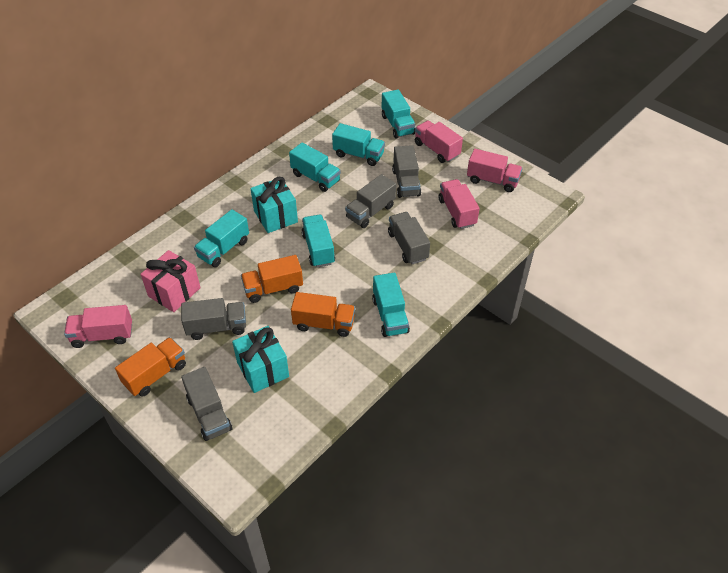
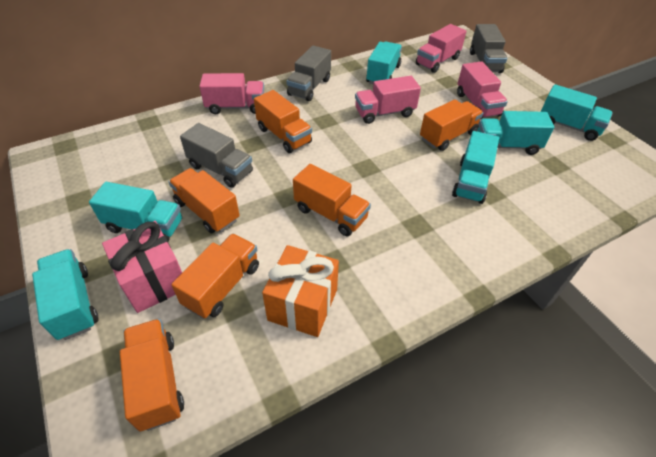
grey truck: 5 -> 3
orange gift: 0 -> 1
orange truck: 3 -> 6
turquoise gift: 2 -> 0

